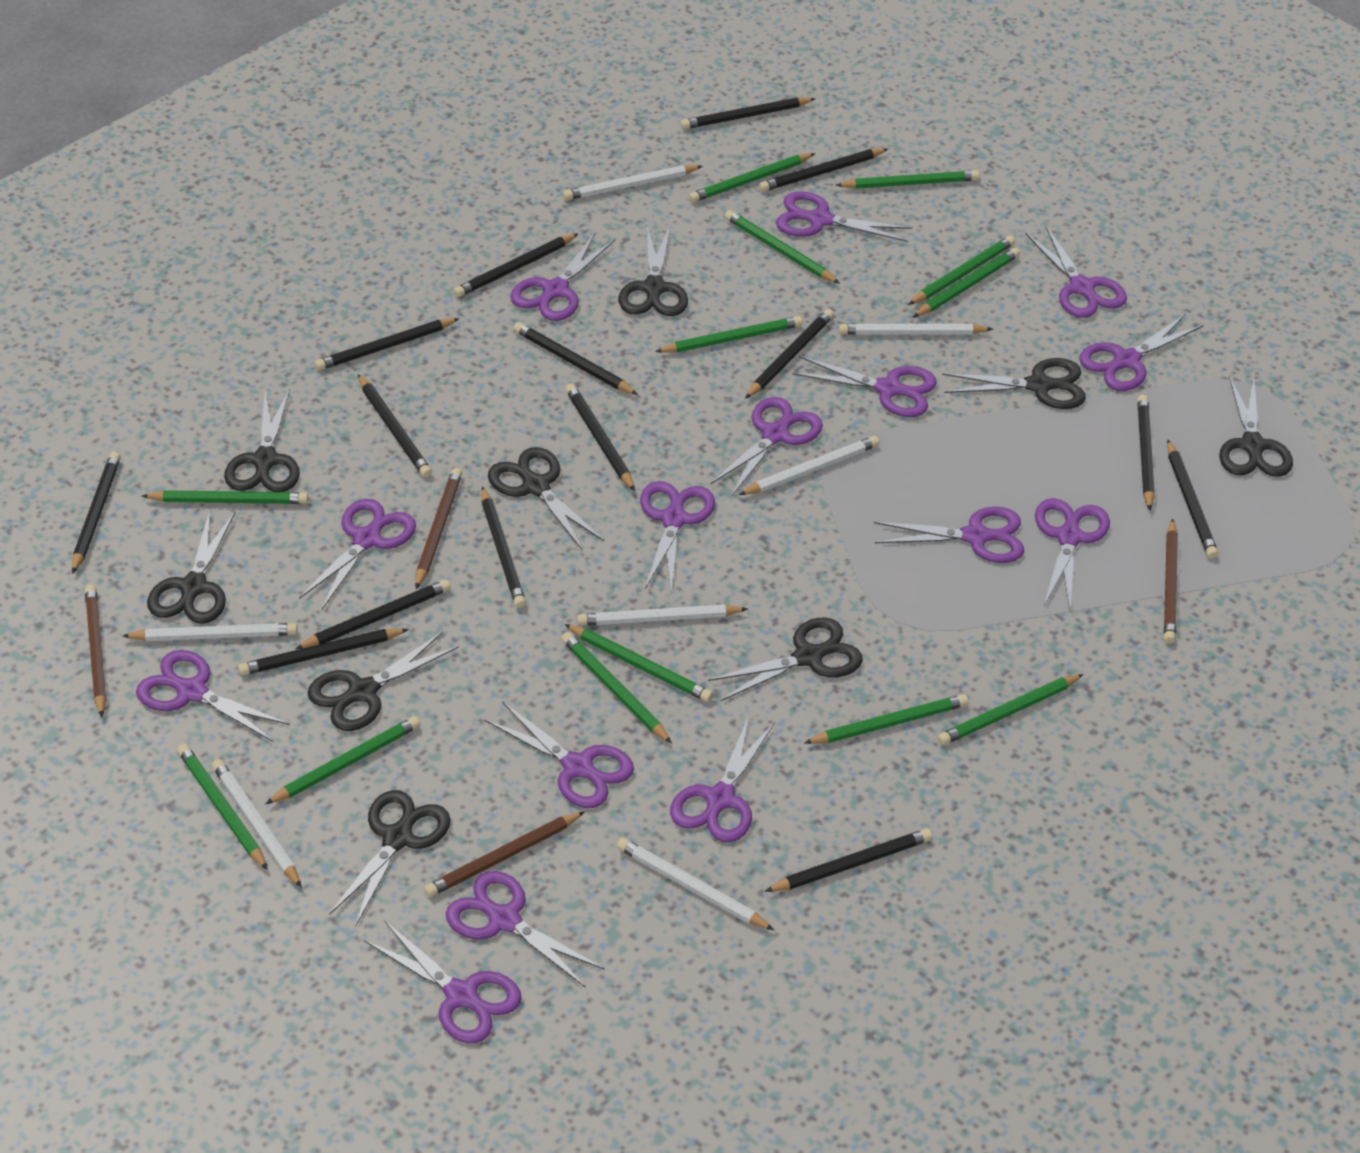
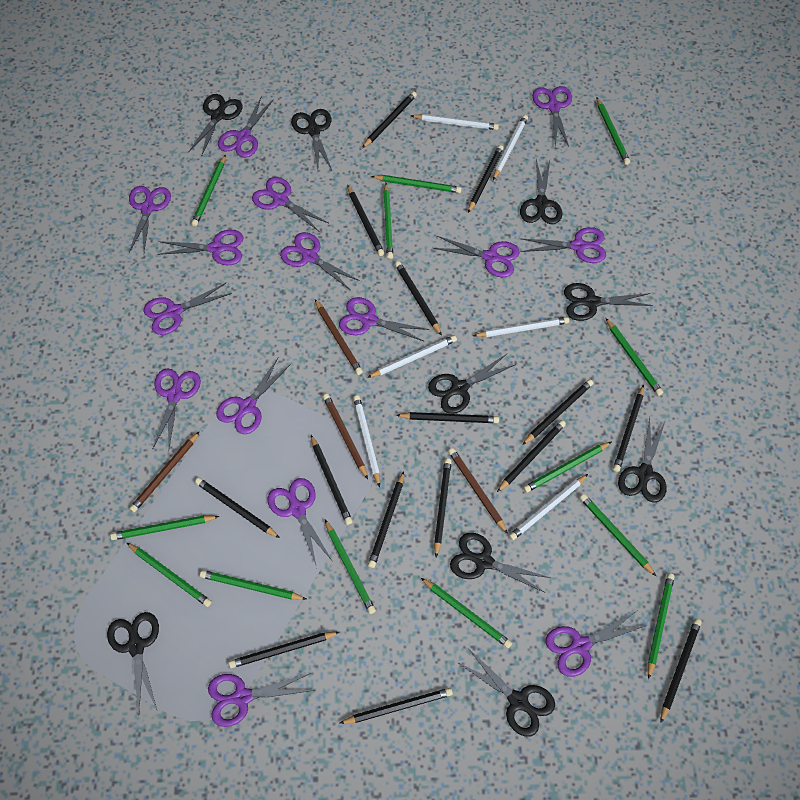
white pencil: 7 -> 6

